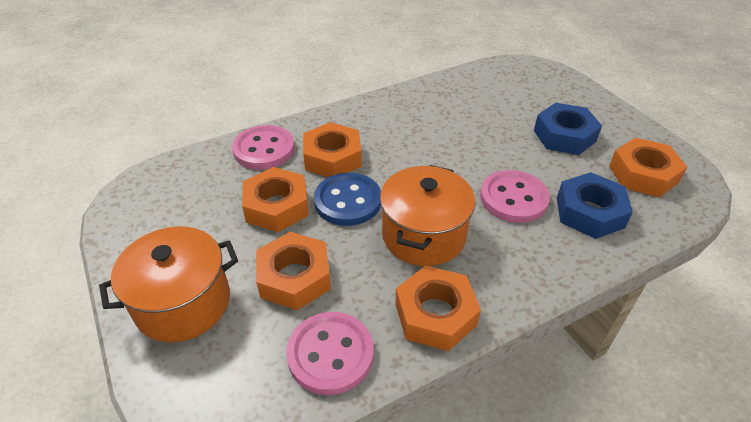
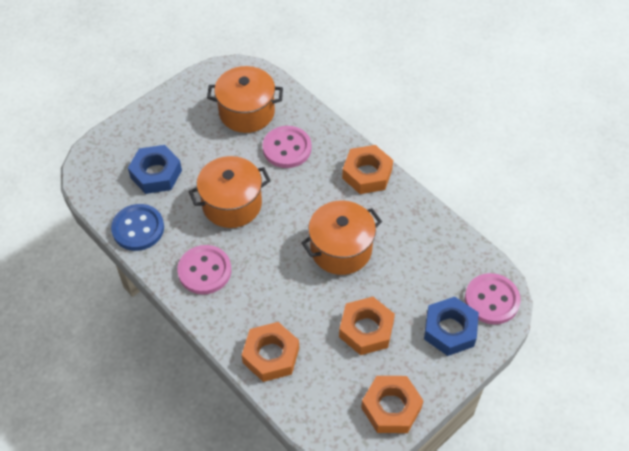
orange nut: 5 -> 4
orange pot: 2 -> 3

